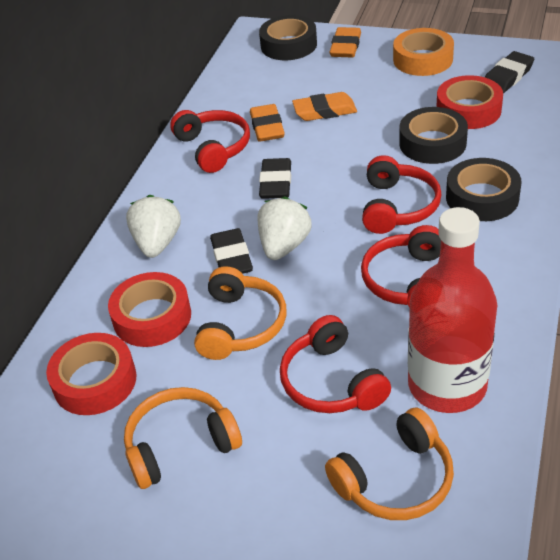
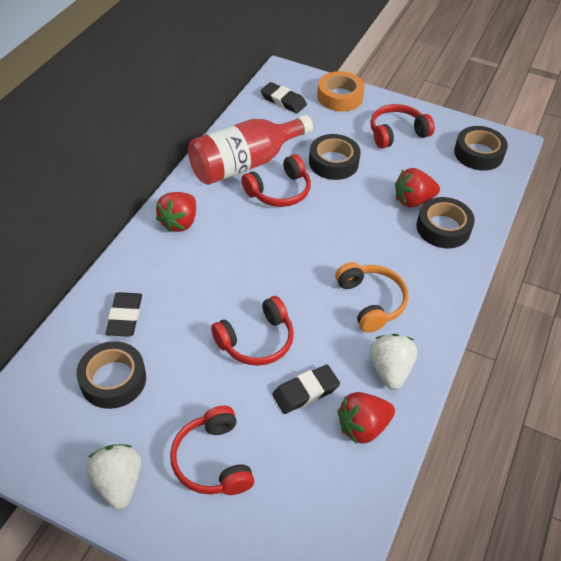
black tape: 3 -> 4
orange eraser: 3 -> 0
orange headphones: 3 -> 1
red strawberry: 0 -> 3
red tape: 3 -> 0

